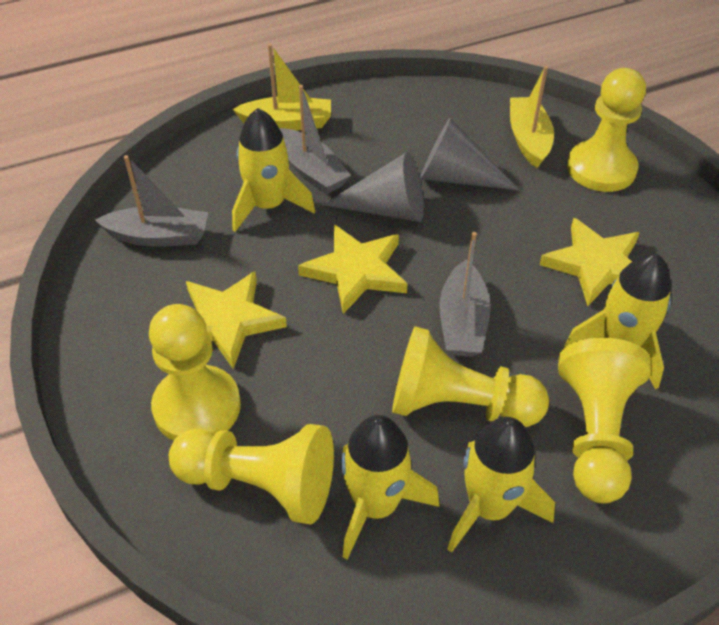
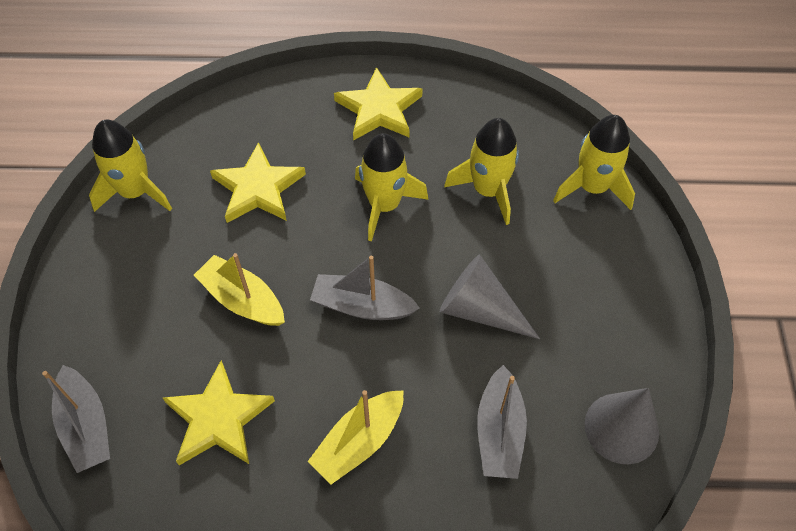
yellow pawn: 5 -> 0

